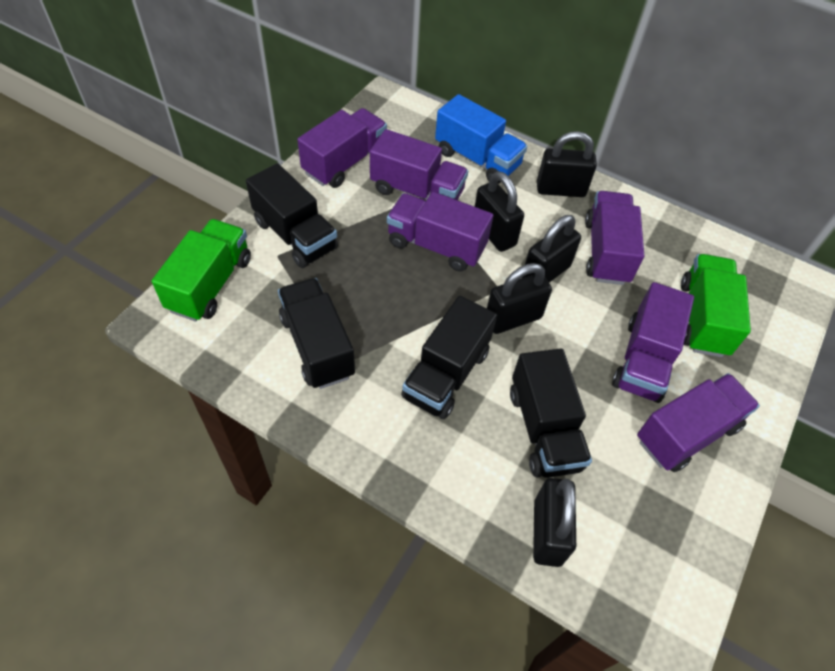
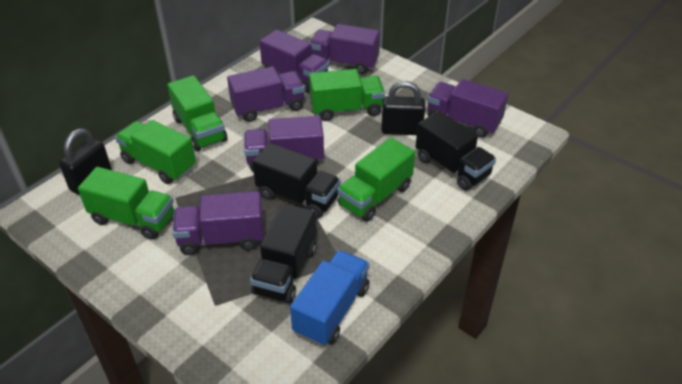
black padlock: 5 -> 2
black truck: 4 -> 3
green truck: 2 -> 5

